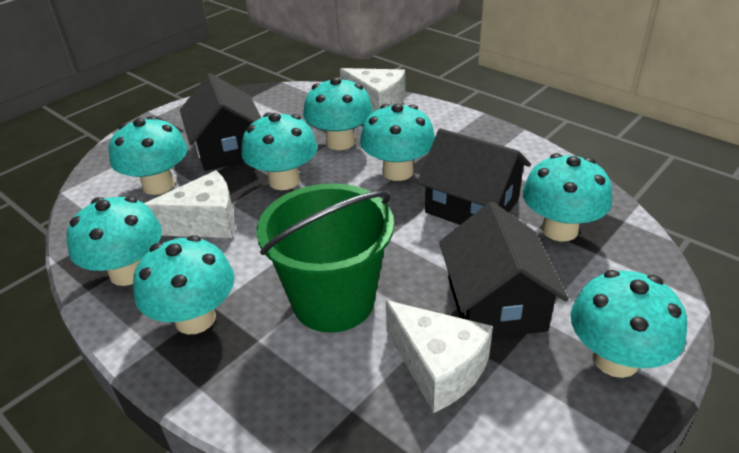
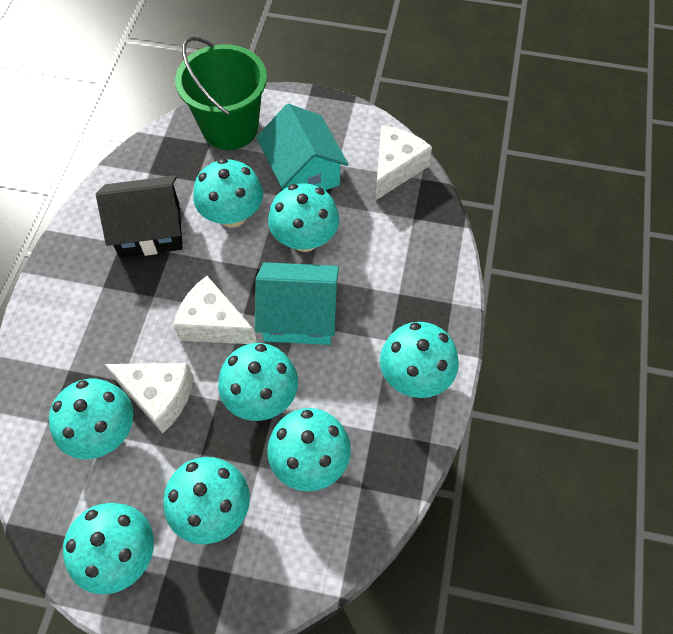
black house: 3 -> 1
turquoise house: 0 -> 2

